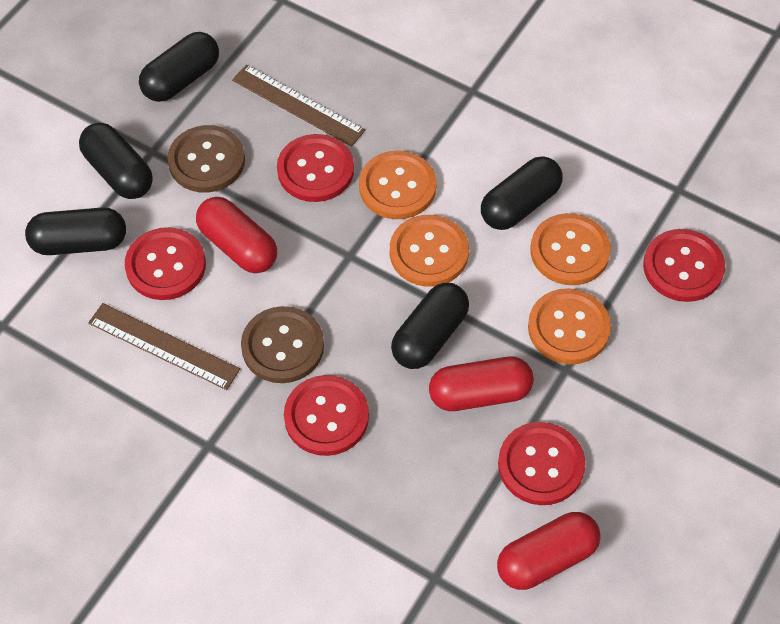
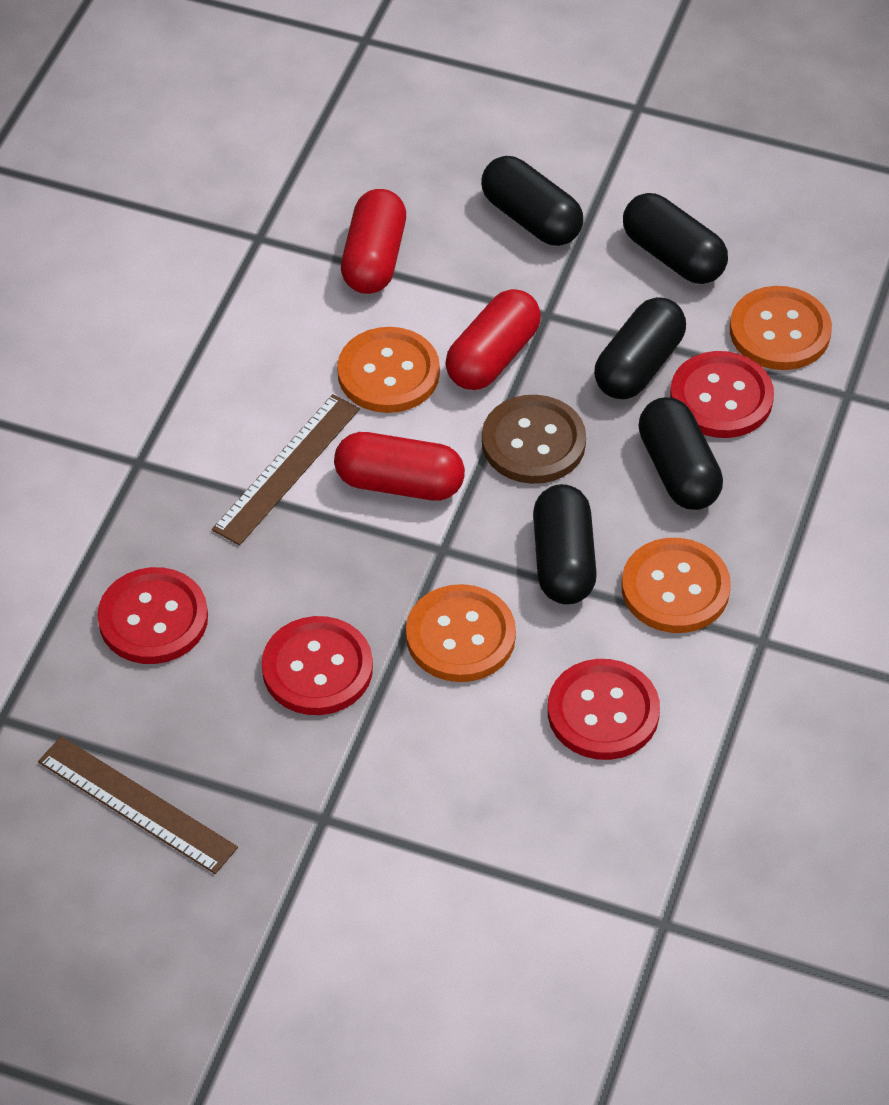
brown button: 2 -> 1
red button: 5 -> 4

